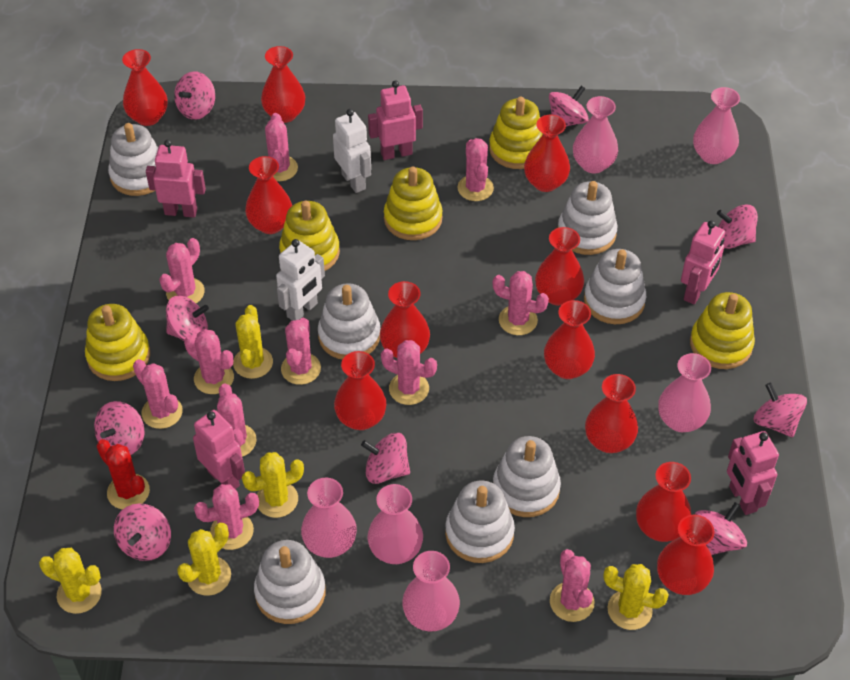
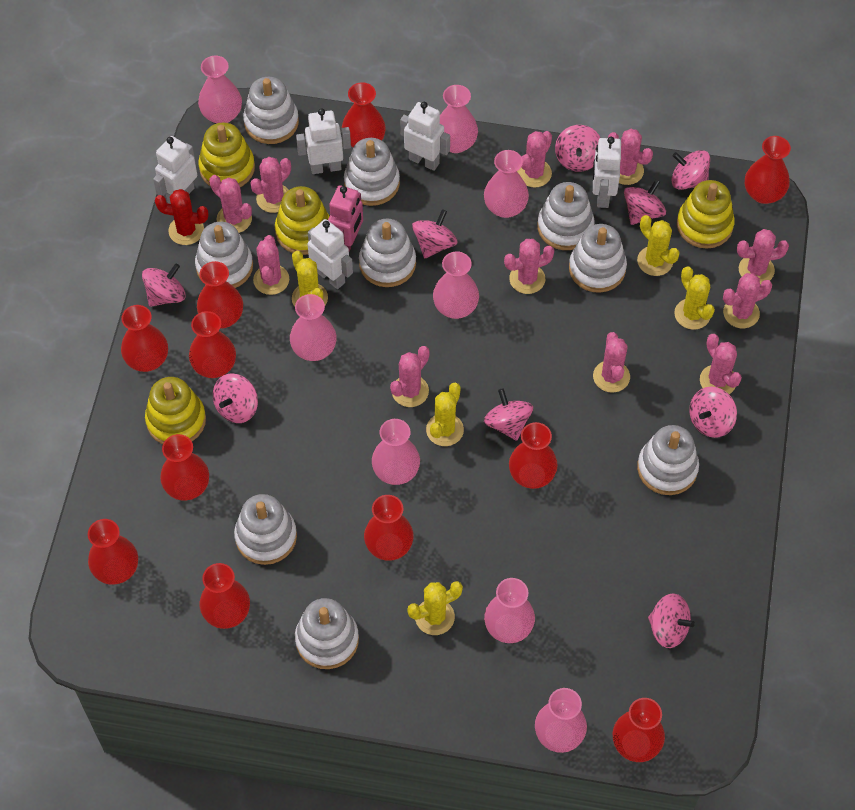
pink robot: 5 -> 1
pink vase: 6 -> 8
white robot: 2 -> 5
white stacking toy: 7 -> 9
yellow stacking toy: 5 -> 4

